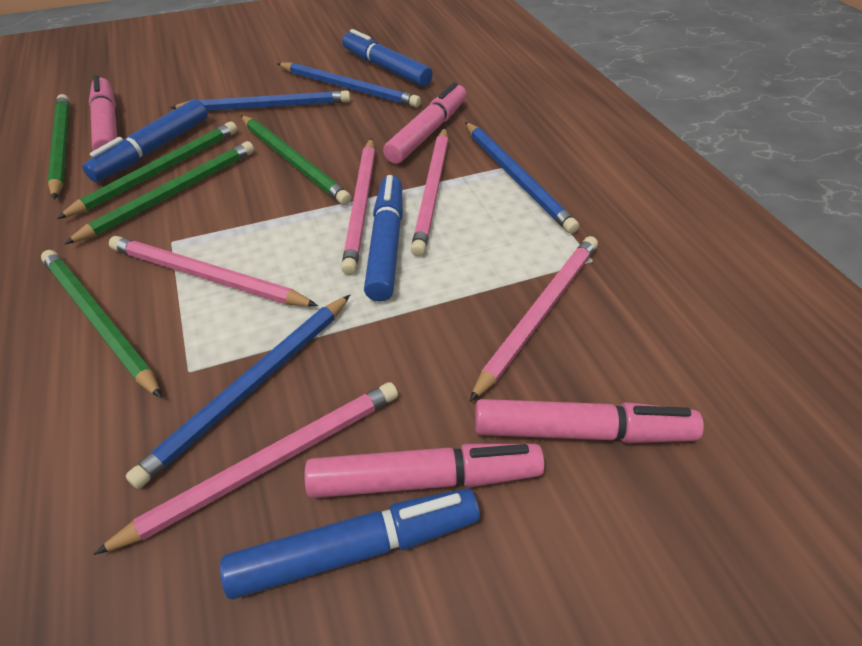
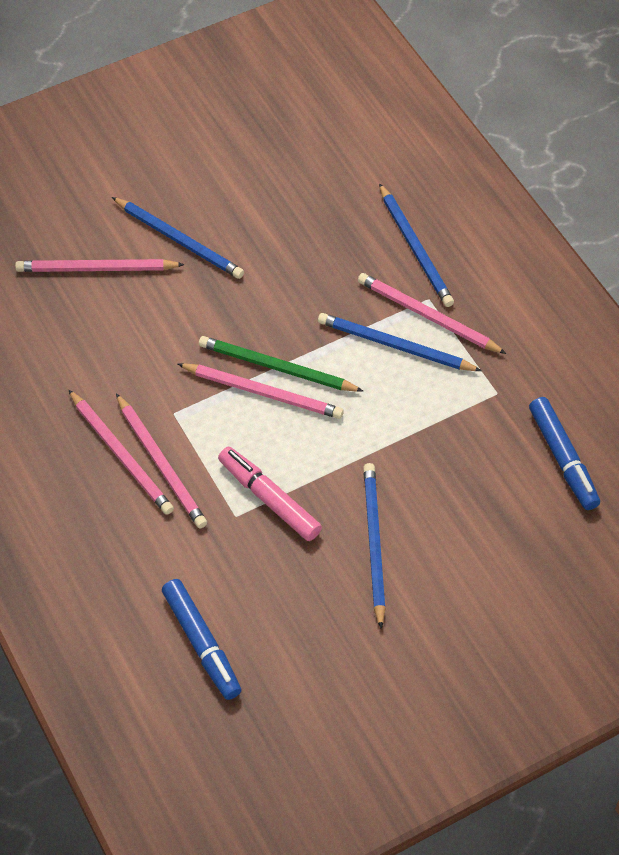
blue marker: 4 -> 2
green pencil: 5 -> 1
pink marker: 4 -> 1

